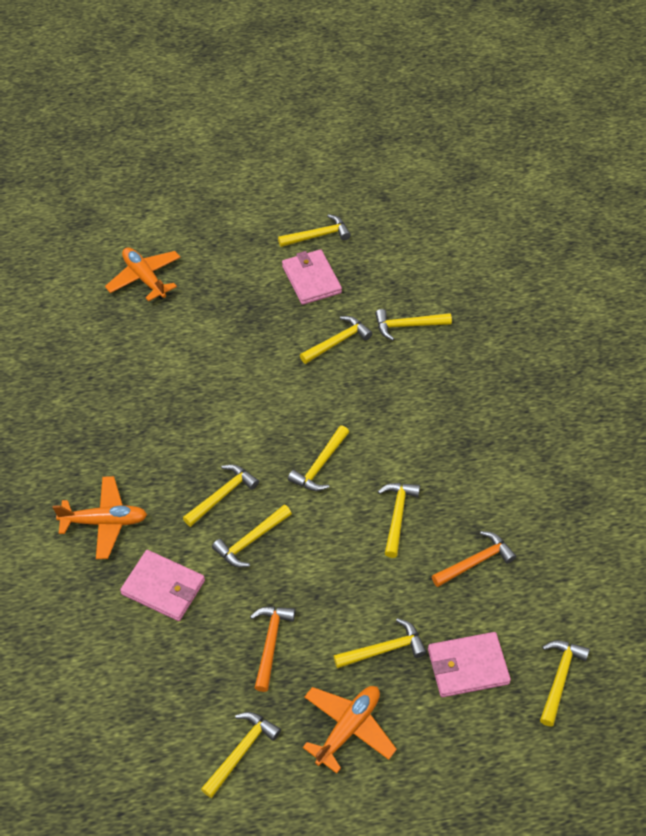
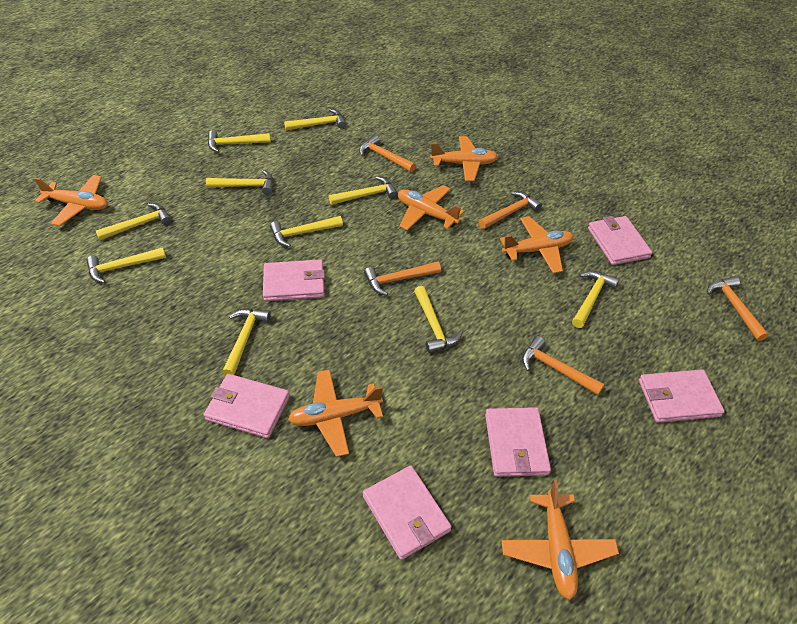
orange hammer: 2 -> 5
orange plane: 3 -> 6
pink wallet: 3 -> 6

